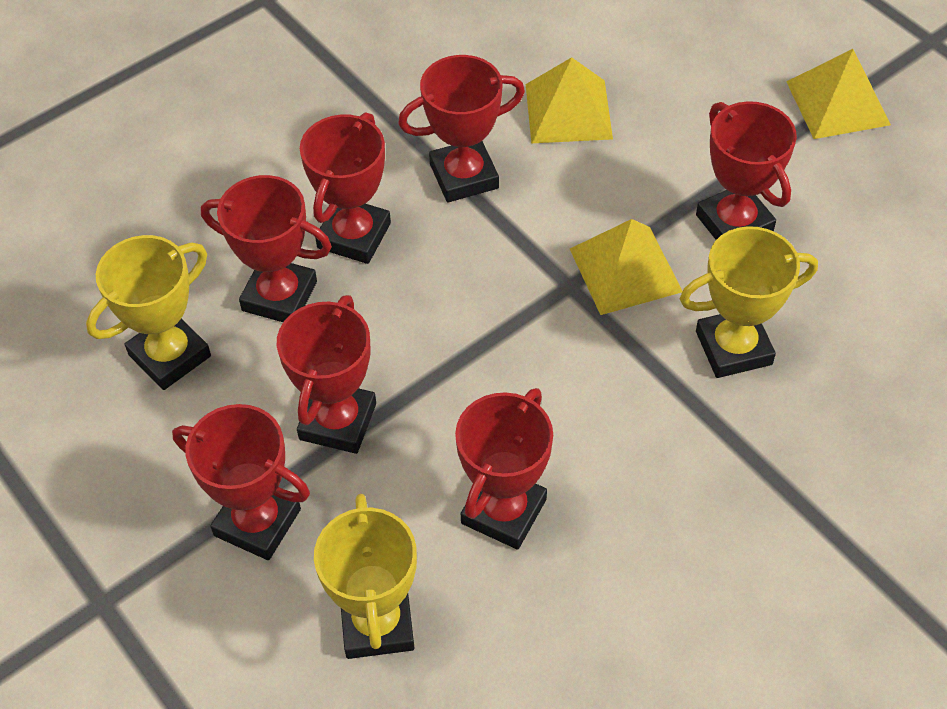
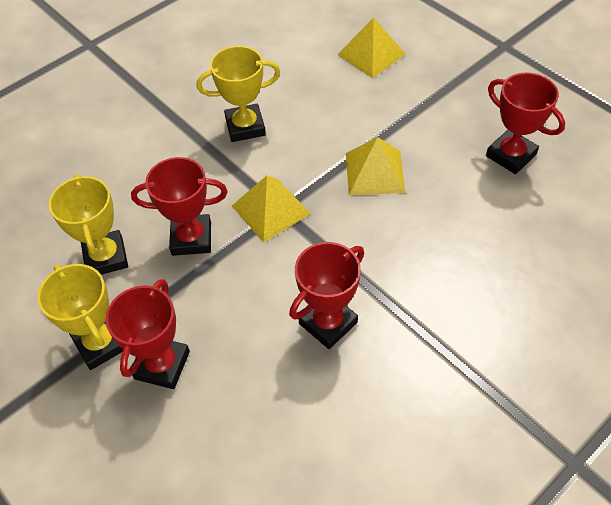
red trophy: 7 -> 4

